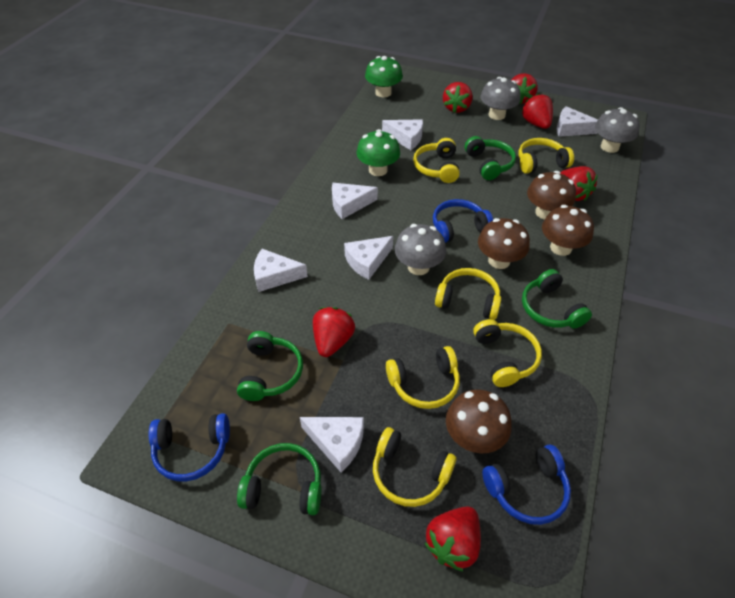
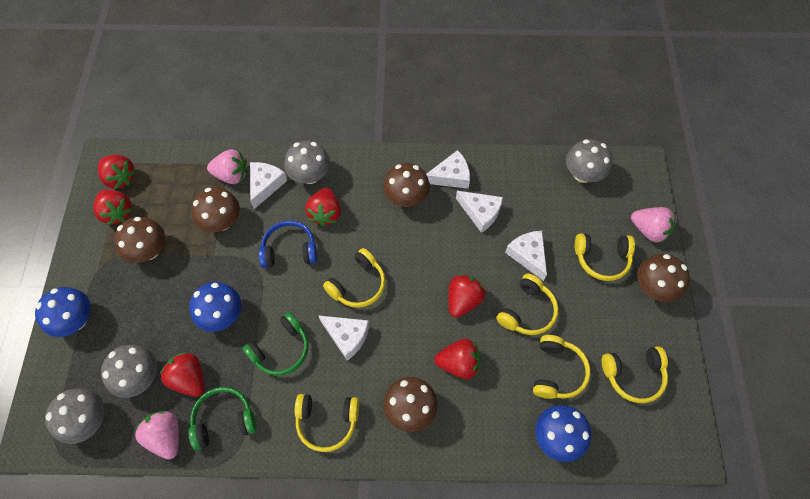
blue headphones: 3 -> 1
blue mushroom: 0 -> 3
brown mushroom: 4 -> 5
green headphones: 4 -> 2
green mushroom: 2 -> 0
grey mushroom: 3 -> 4
pink strawberry: 0 -> 3
white cheese: 6 -> 5

